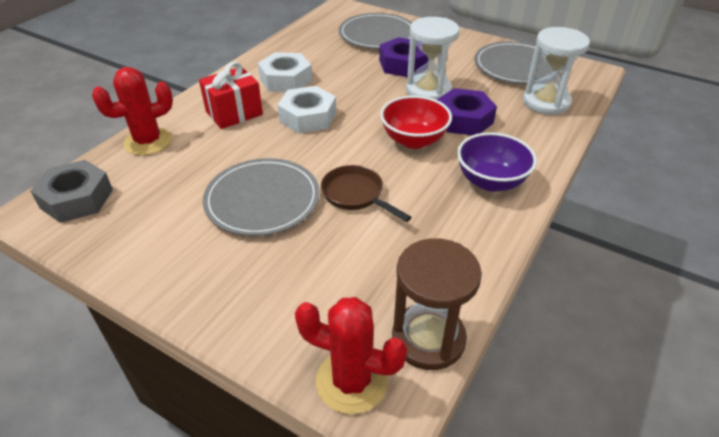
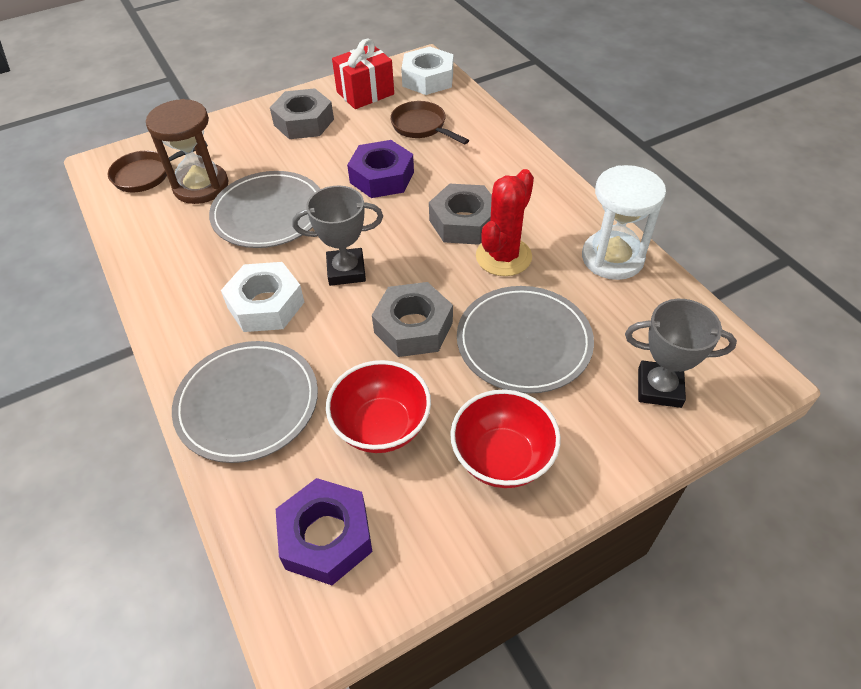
brown pan: 1 -> 2
grey nut: 1 -> 3
grey trophy: 0 -> 2
purple bowl: 1 -> 0
red bowl: 1 -> 2
red cactus: 2 -> 1
white hourglass: 2 -> 1

